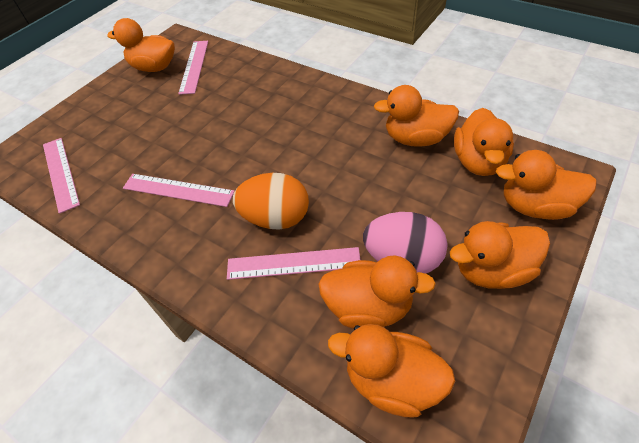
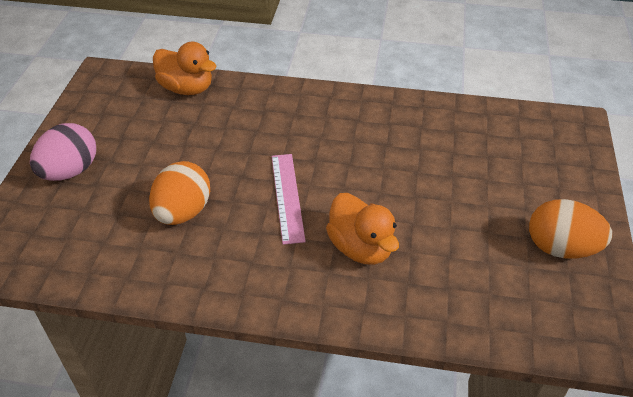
orange duck: 7 -> 2
orange egg: 1 -> 2
pink ruler: 4 -> 1

